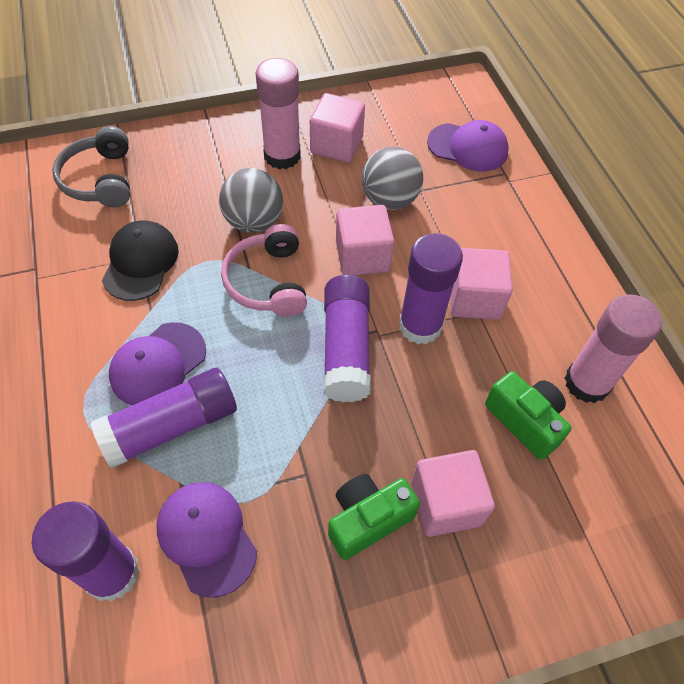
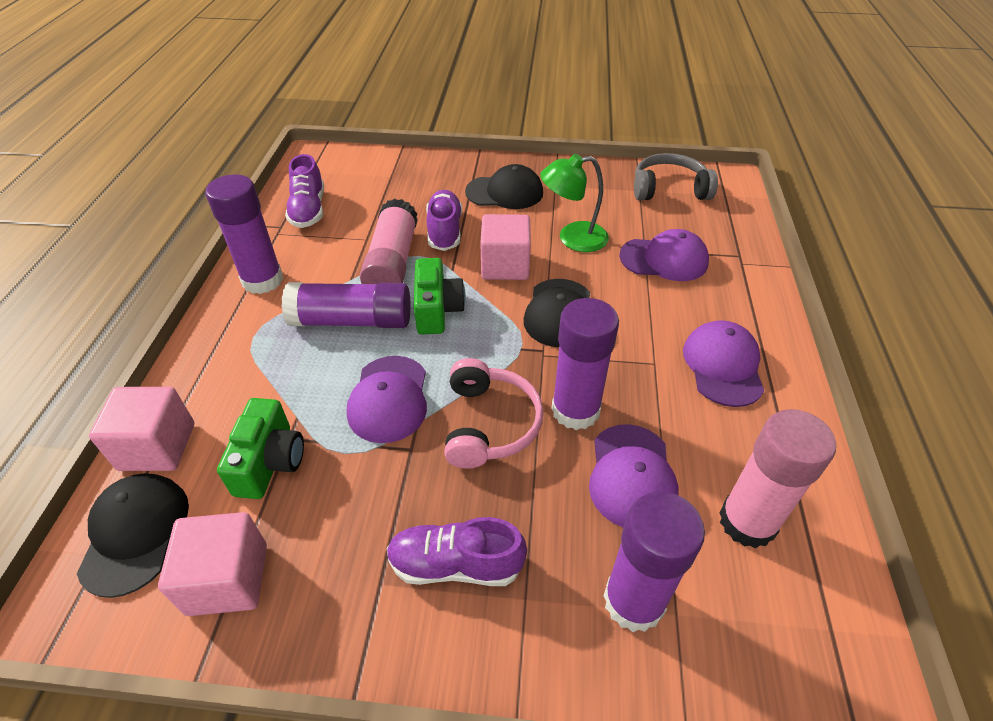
black cap: 1 -> 3
green lamp: 0 -> 1
grey ball: 2 -> 0
pink cube: 4 -> 3
purple cap: 3 -> 4
purple shoe: 0 -> 3

